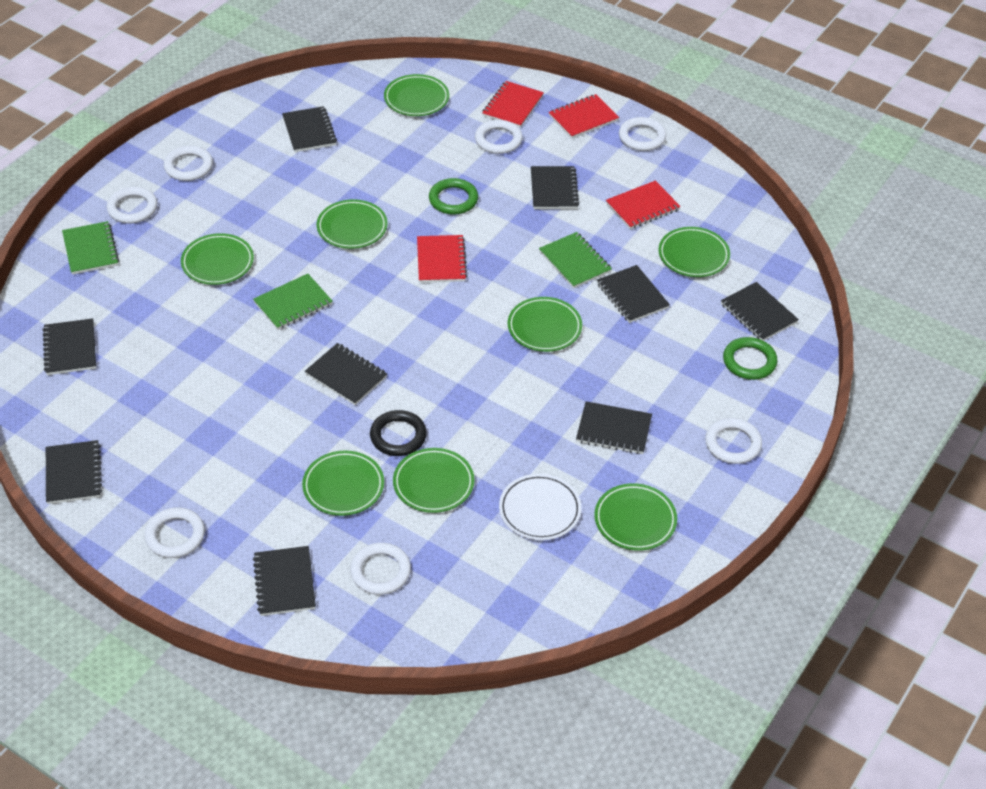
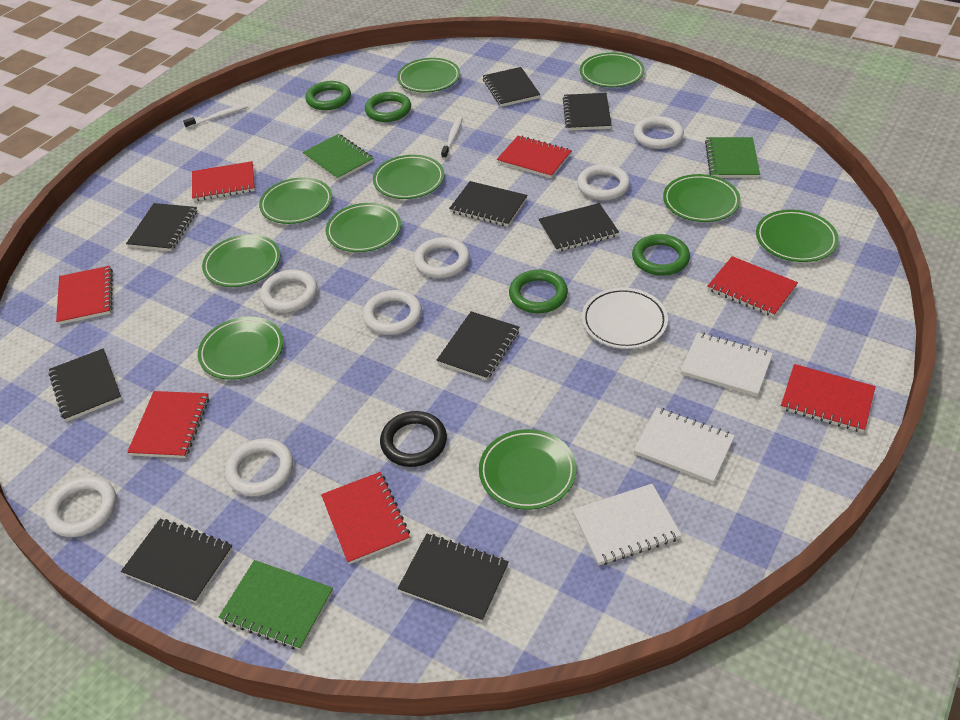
green plate: 8 -> 10
green ring: 2 -> 4
red notebook: 4 -> 7
white notebook: 0 -> 3
white toothbrush: 0 -> 2

